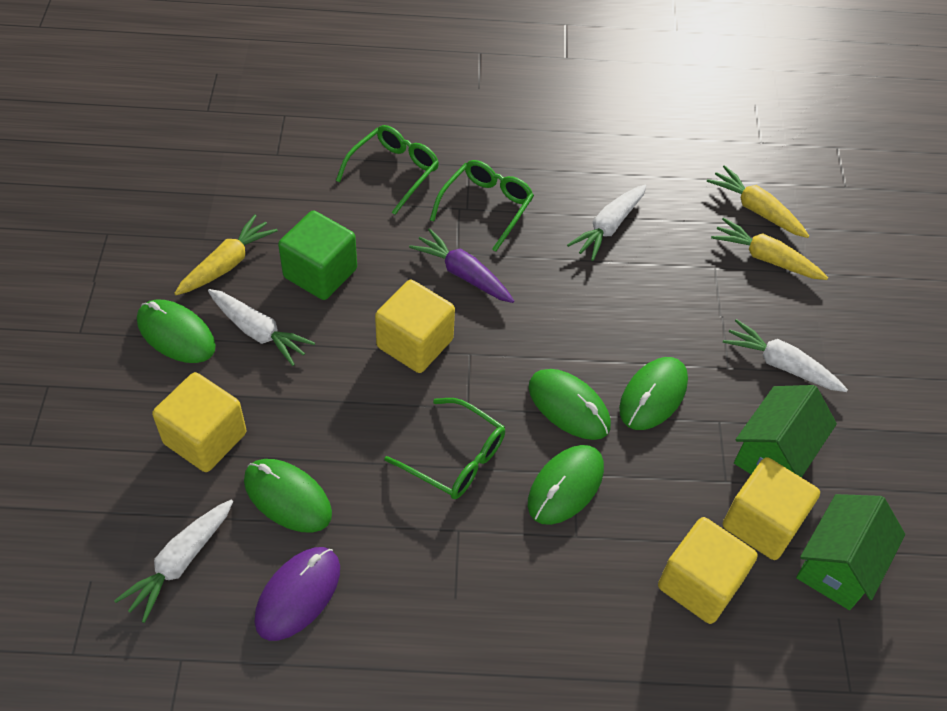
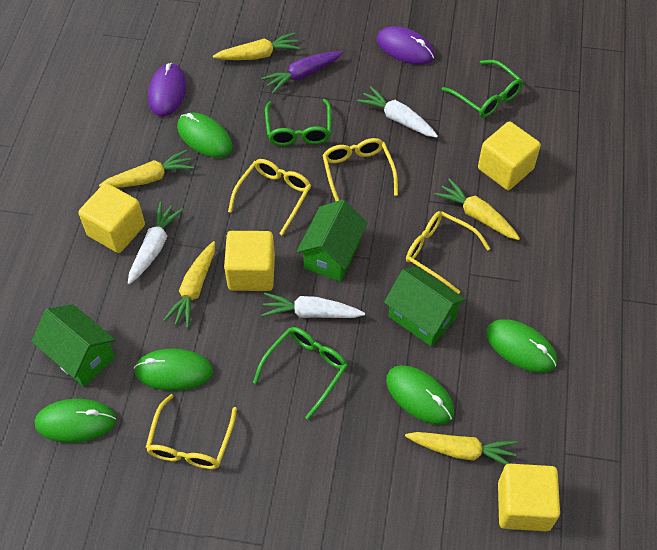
green cube: 1 -> 0
green house: 2 -> 3
purple mouse: 1 -> 2
white carrot: 4 -> 3
yellow carrot: 3 -> 5
yellow glasses: 0 -> 4

